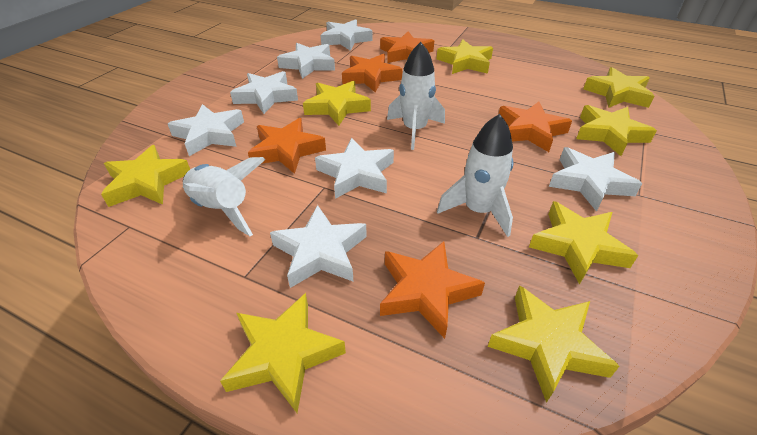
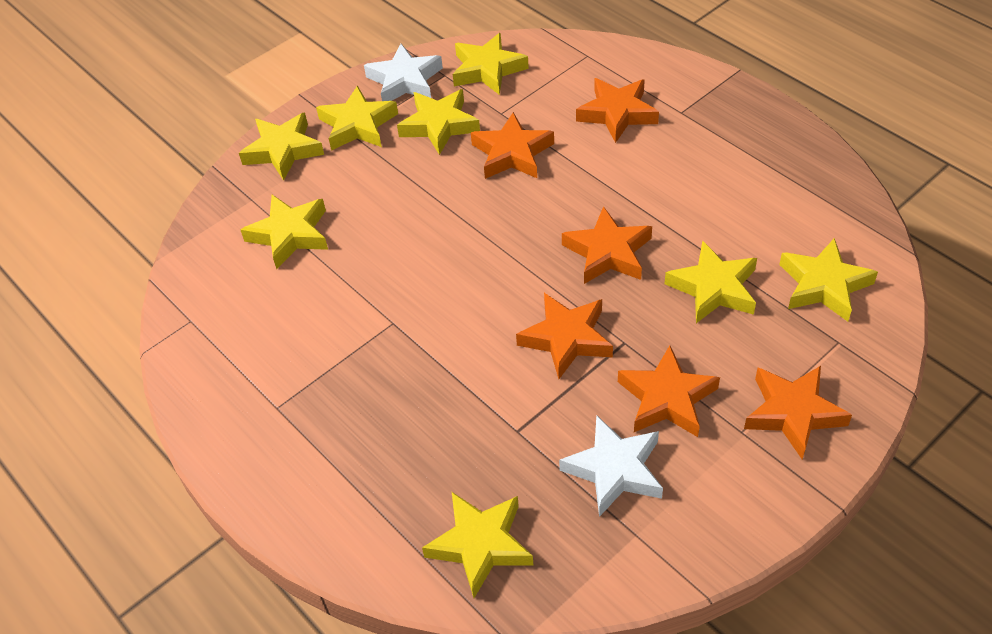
orange star: 5 -> 6
white rocket: 3 -> 0
white star: 7 -> 2

